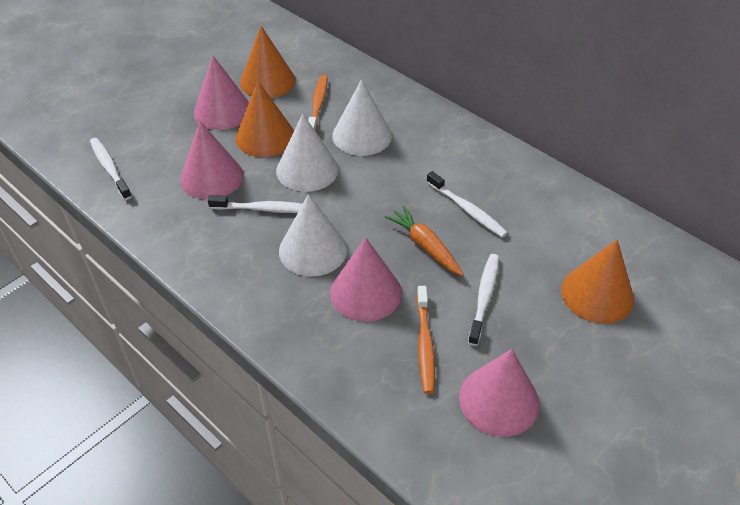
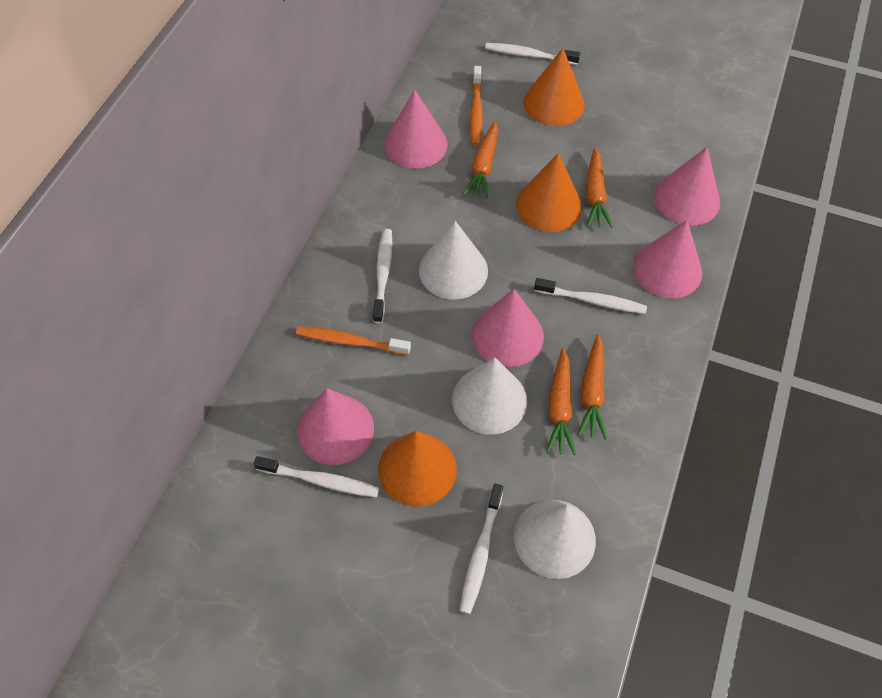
orange carrot: 1 -> 4
pink cone: 4 -> 5
white toothbrush: 4 -> 5

